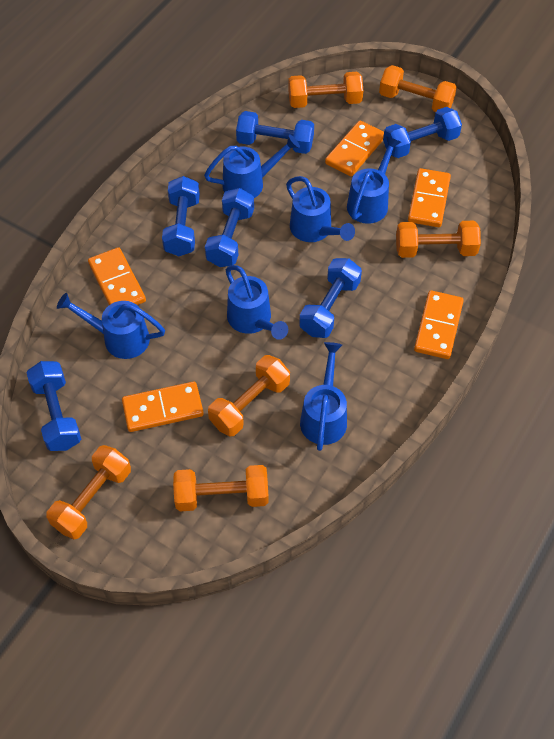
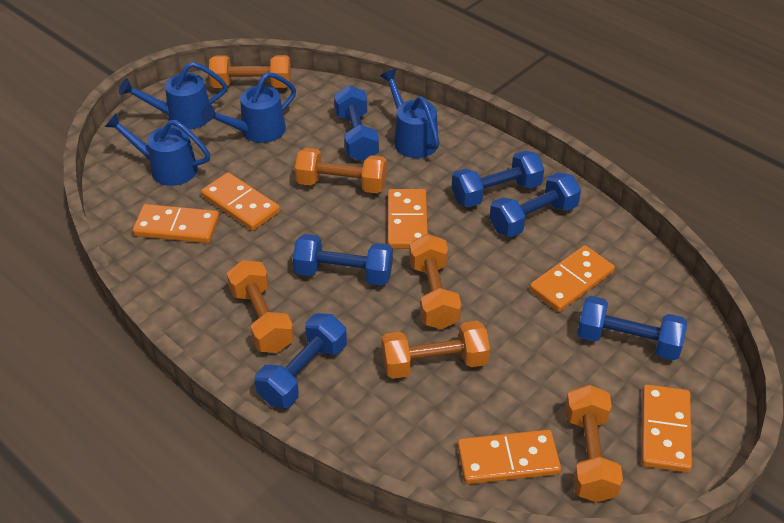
blue watering can: 6 -> 4
orange domino: 5 -> 6

